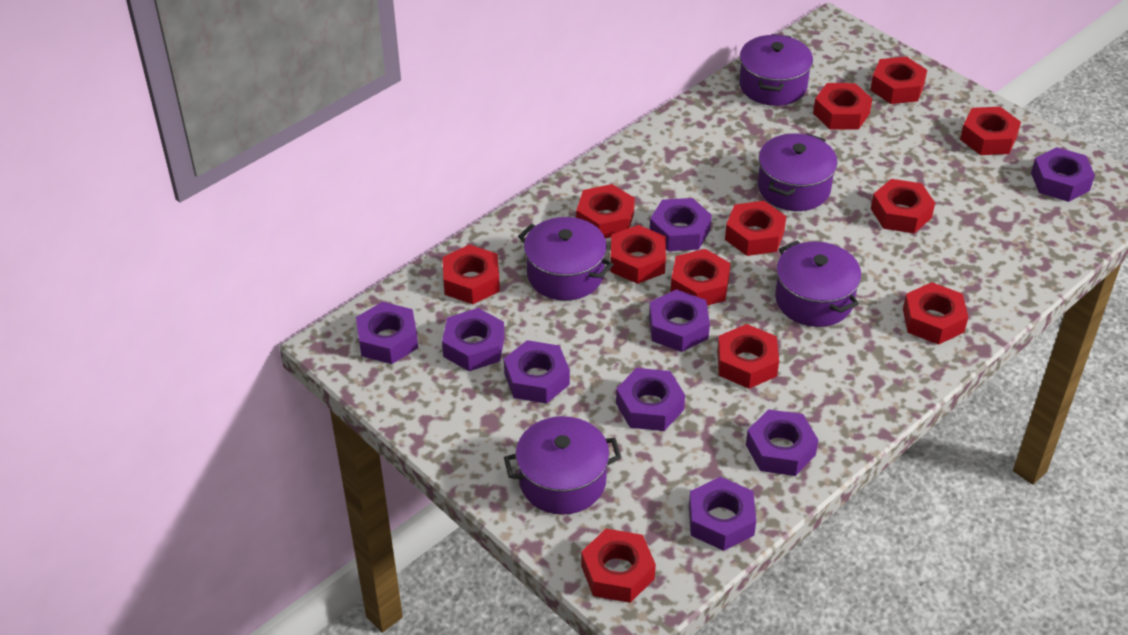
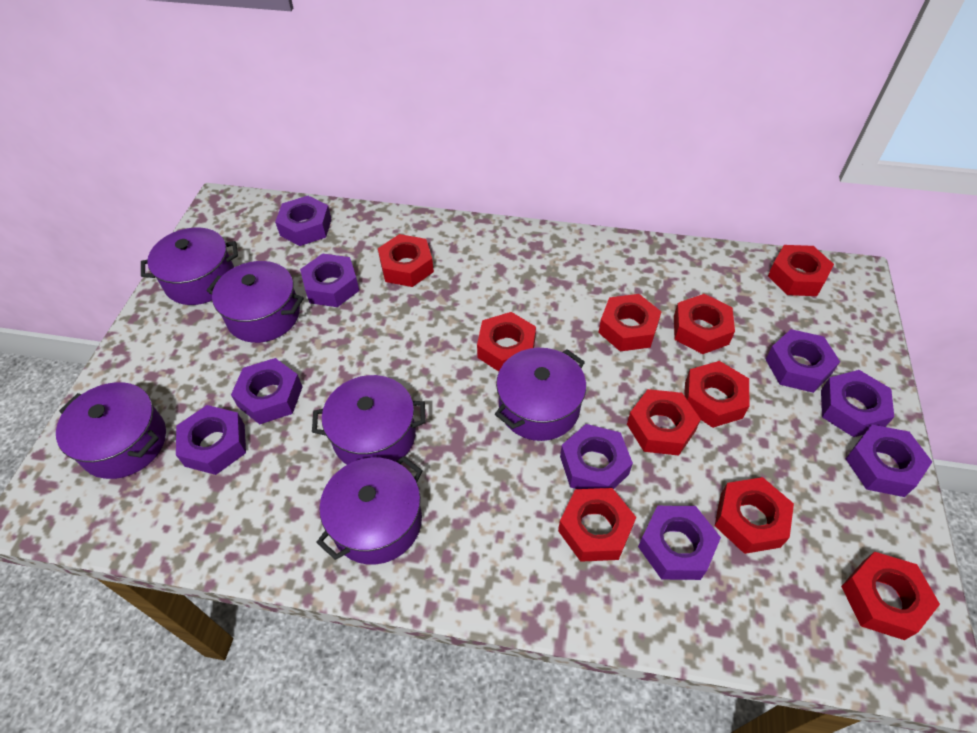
purple pot: 5 -> 6
red nut: 12 -> 10

